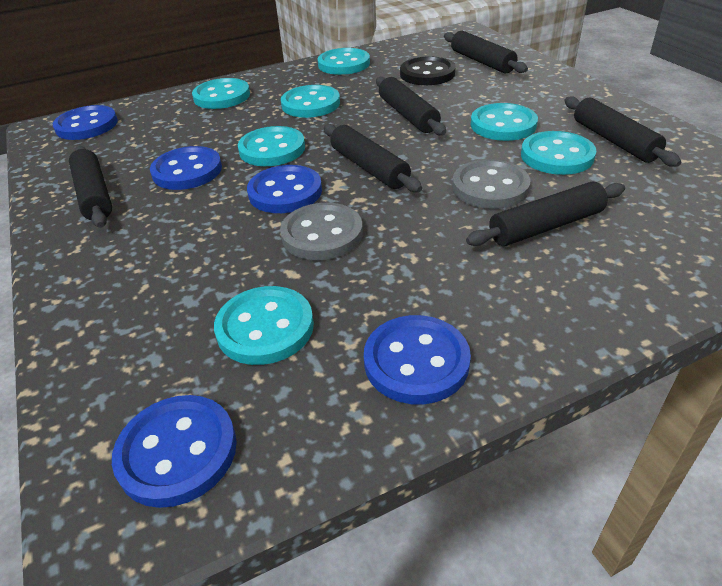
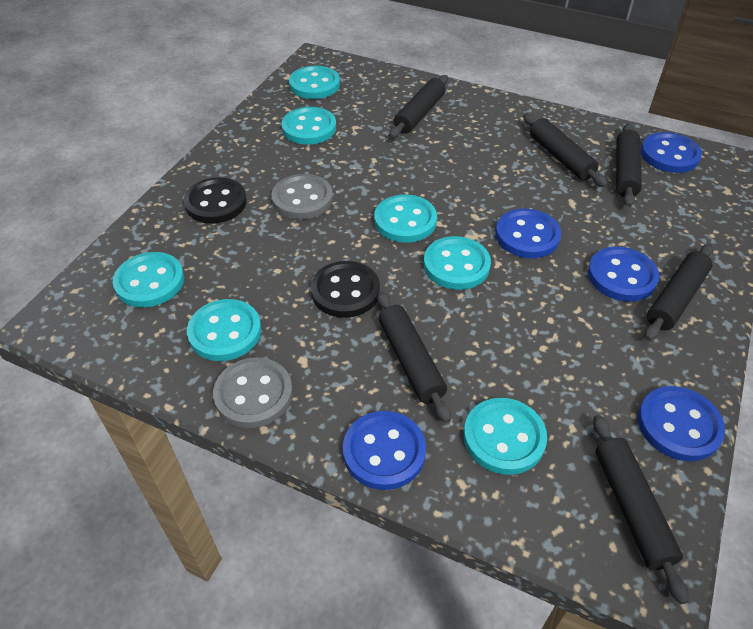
black button: 1 -> 2

